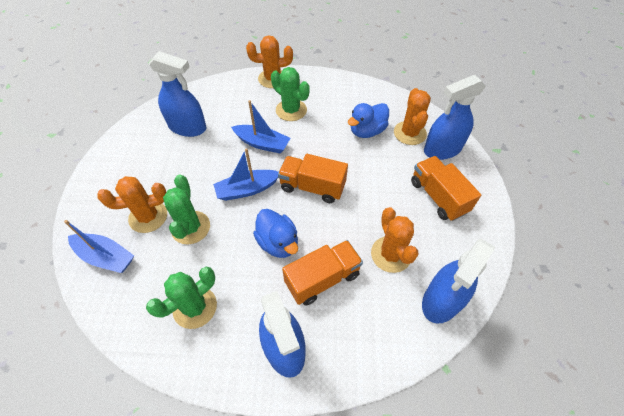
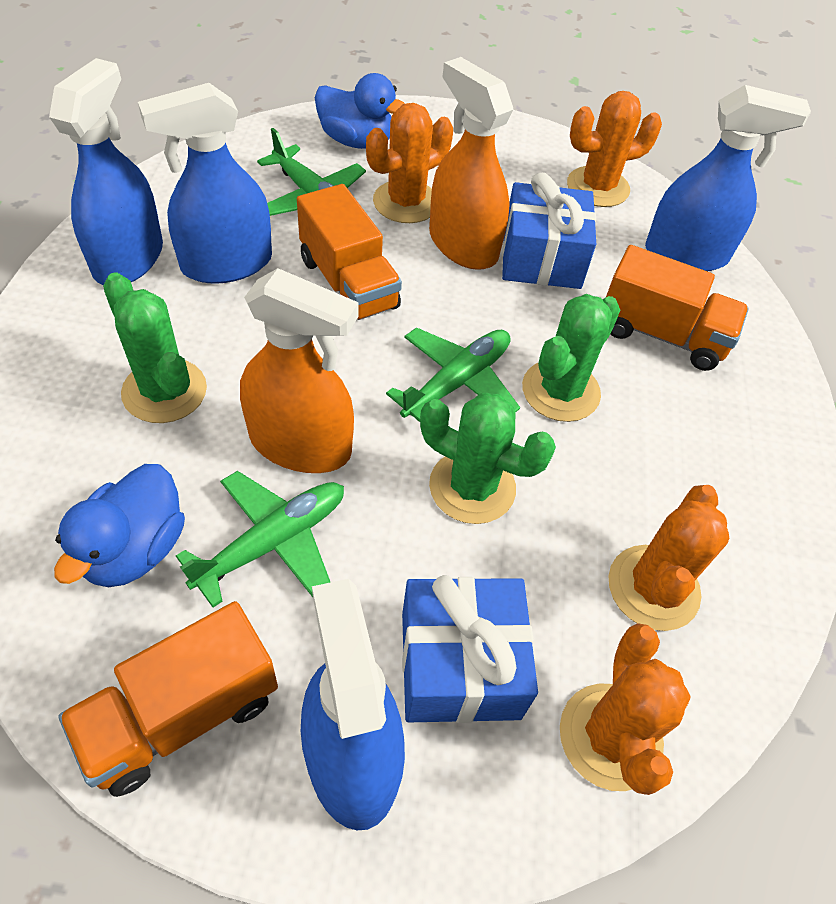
blue boat: 3 -> 0
blue gift: 0 -> 2
green plane: 0 -> 3
orange spray bottle: 0 -> 2

